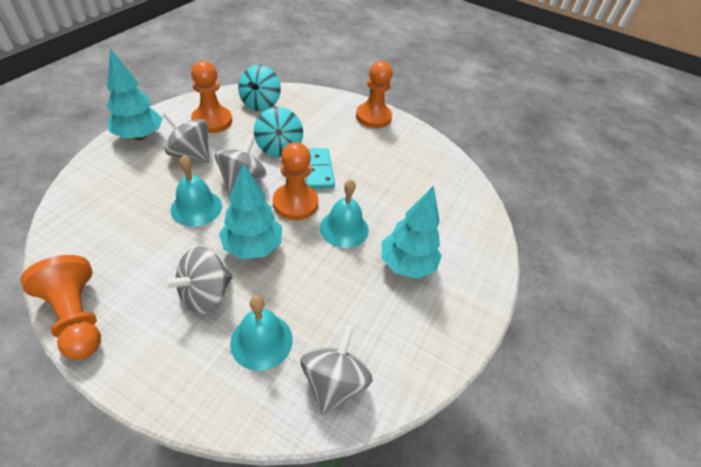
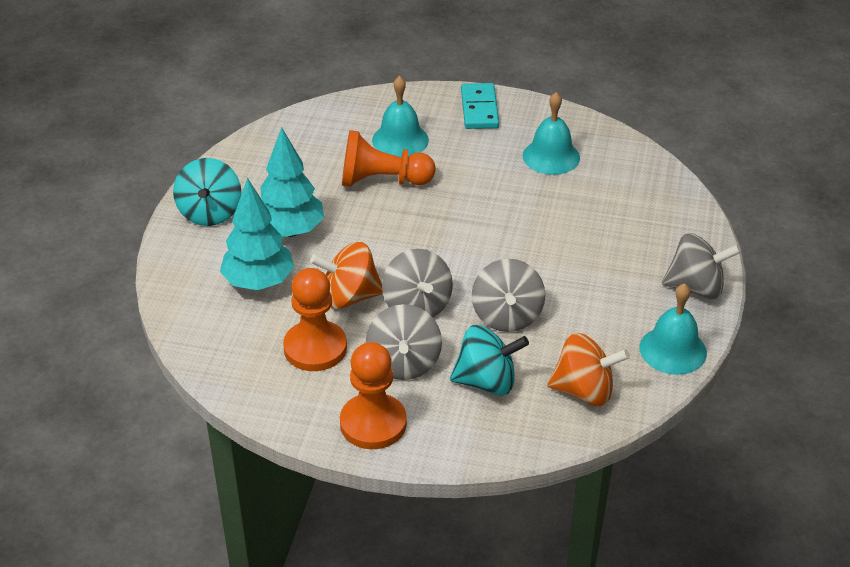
orange pawn: 4 -> 3
orange spinning top: 0 -> 2
turquoise tree: 3 -> 2

